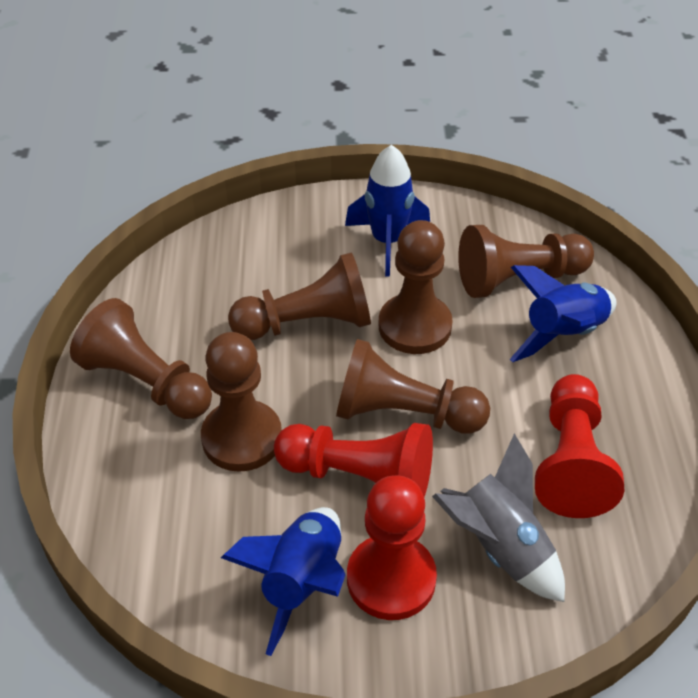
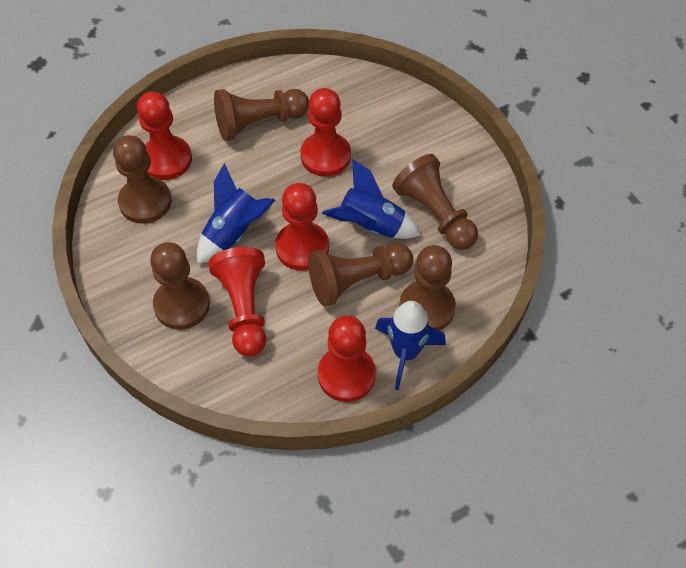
grey rocket: 1 -> 0
red pawn: 3 -> 5

